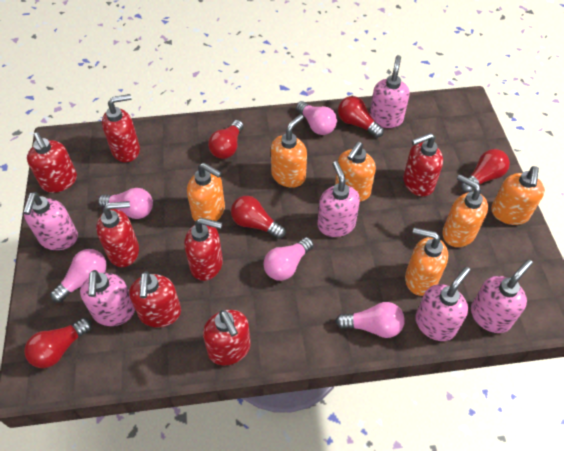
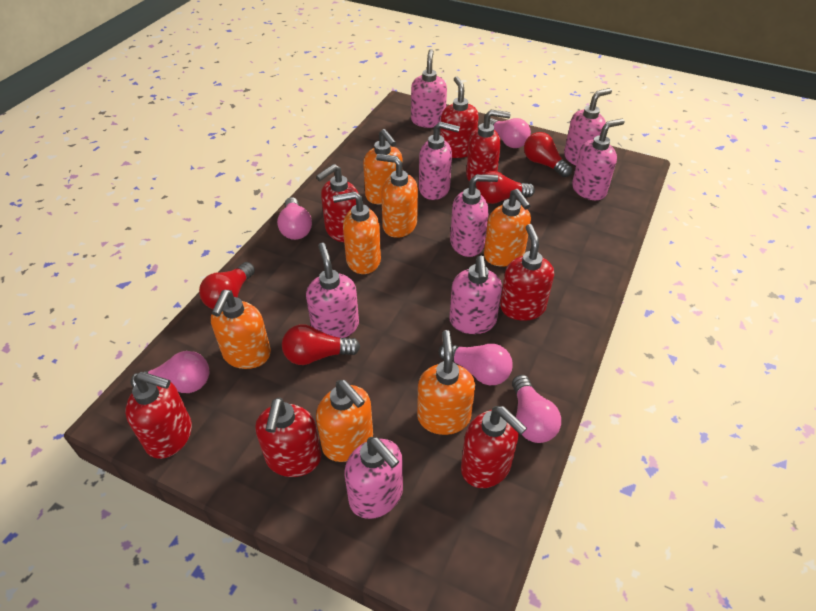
orange soap dispenser: 6 -> 7
pink soap dispenser: 6 -> 8
red light bulb: 5 -> 4

